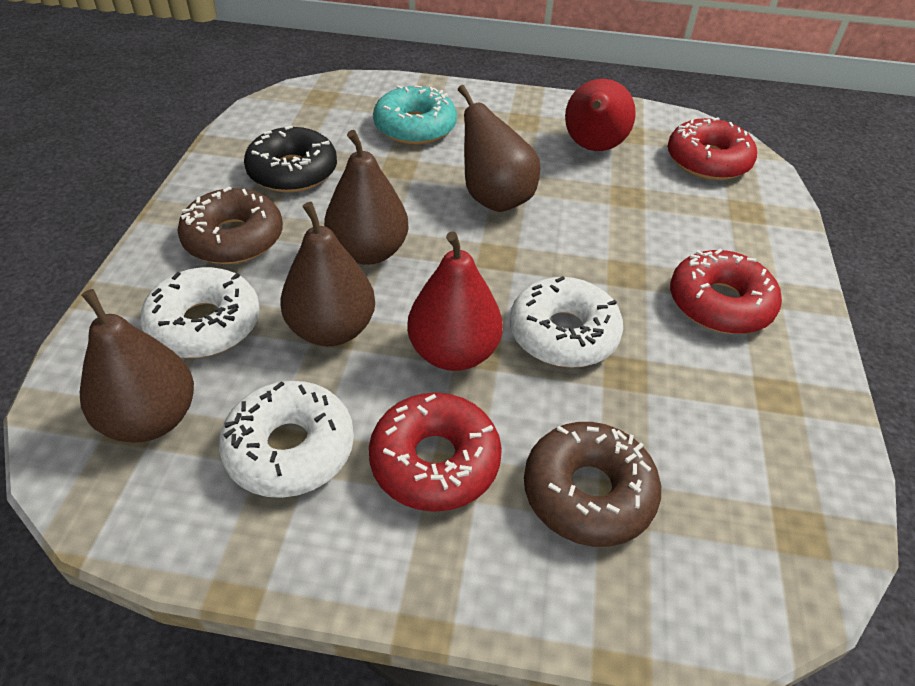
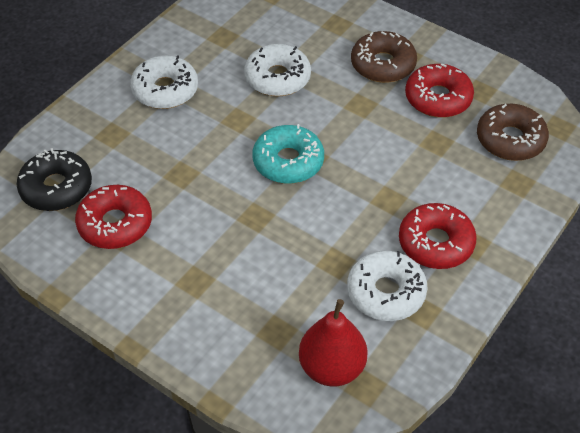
brown pear: 4 -> 0
red pear: 2 -> 1

